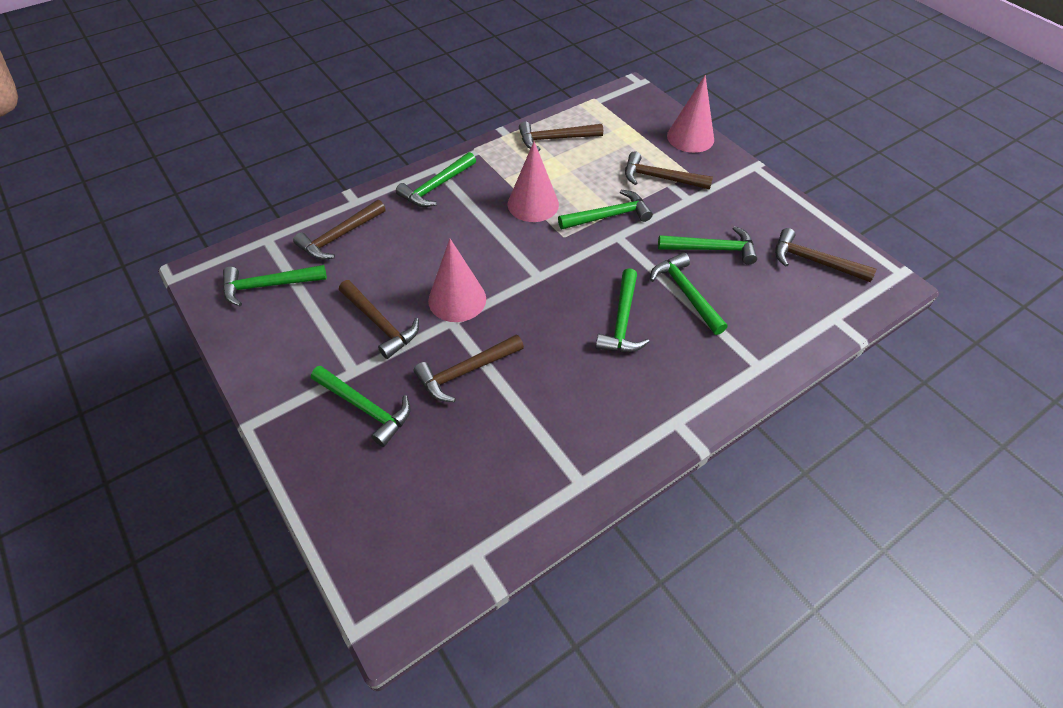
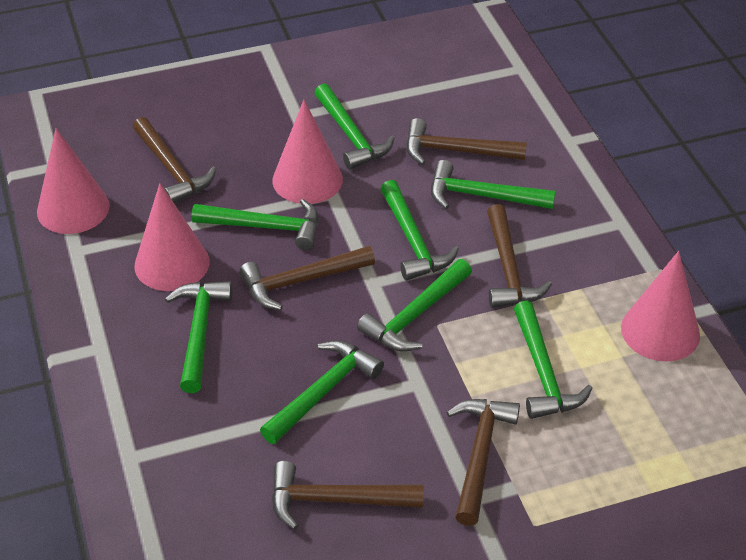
green hammer: 7 -> 8
pink cone: 3 -> 4

